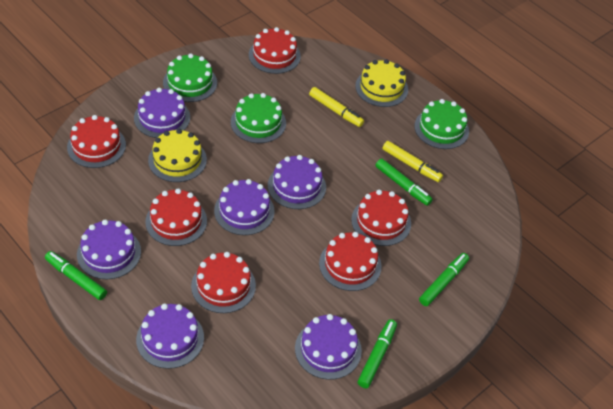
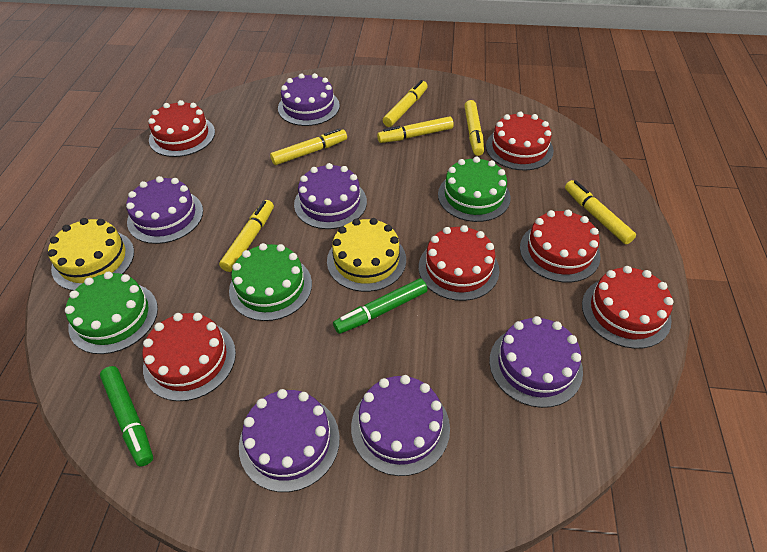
green marker: 4 -> 2
yellow marker: 2 -> 6

